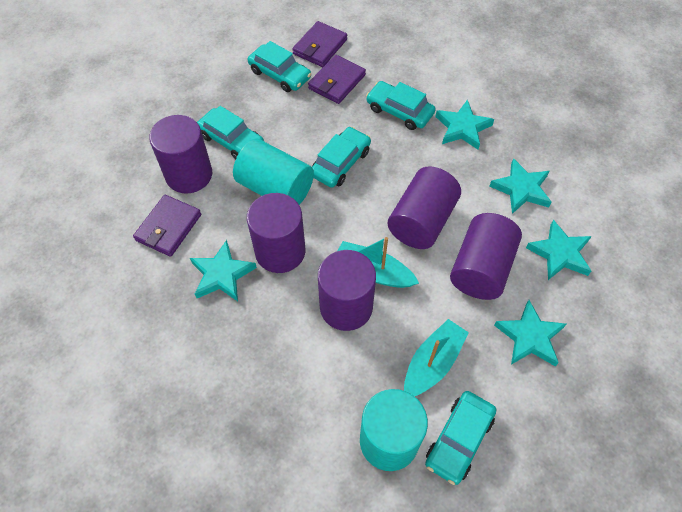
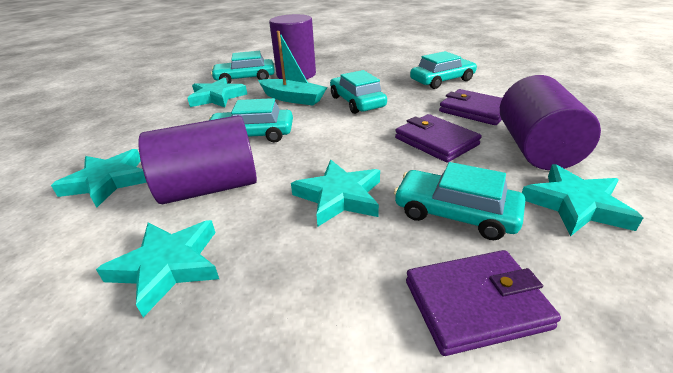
purple cylinder: 5 -> 3
turquoise boat: 2 -> 1
turquoise cylinder: 2 -> 0

